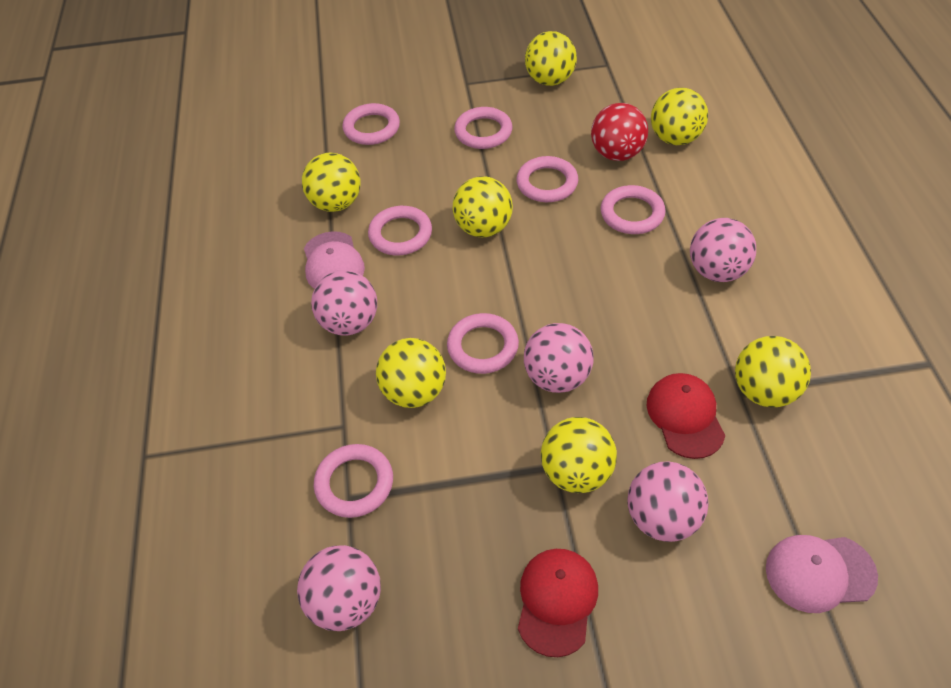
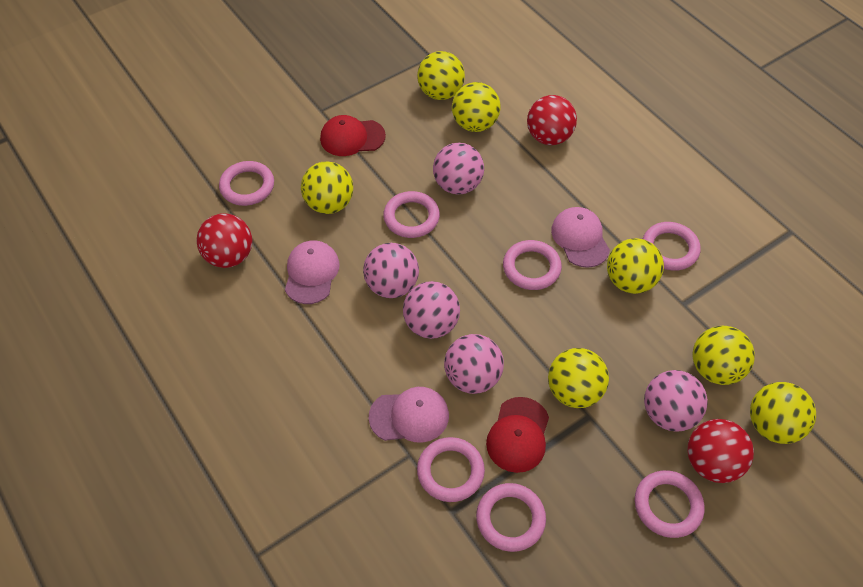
pink cap: 2 -> 3
red ball: 1 -> 3

